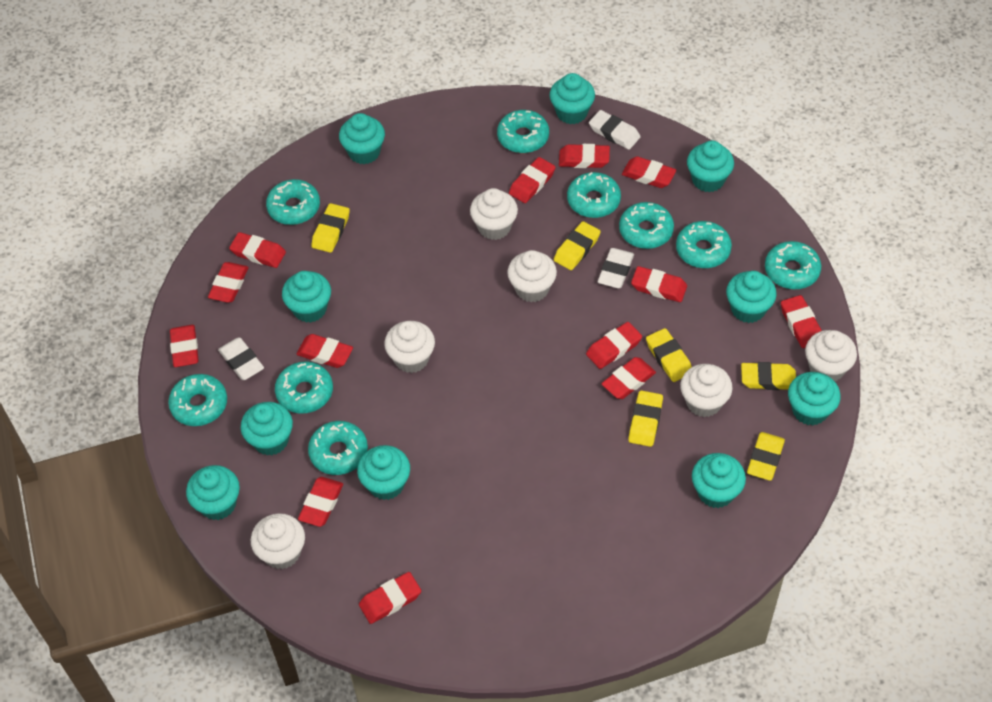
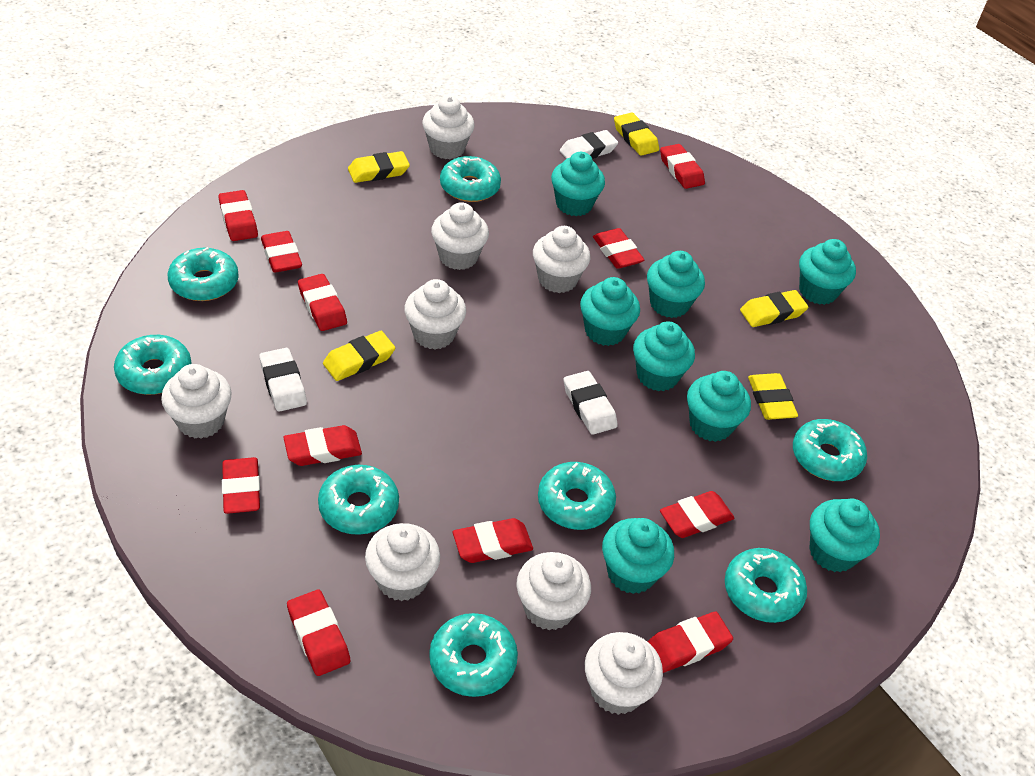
red eraser: 13 -> 11
turquoise cupcake: 10 -> 8
turquoise donut: 9 -> 8
white cupcake: 6 -> 8
yellow eraser: 6 -> 5

